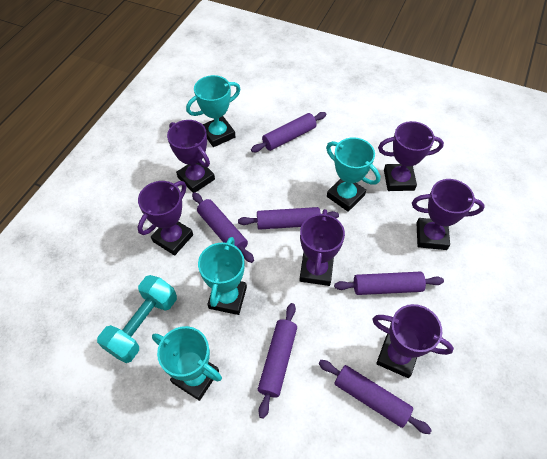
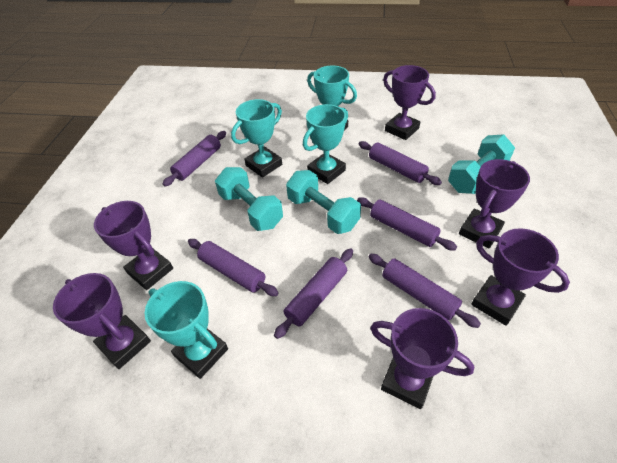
turquoise dumbbell: 1 -> 3

